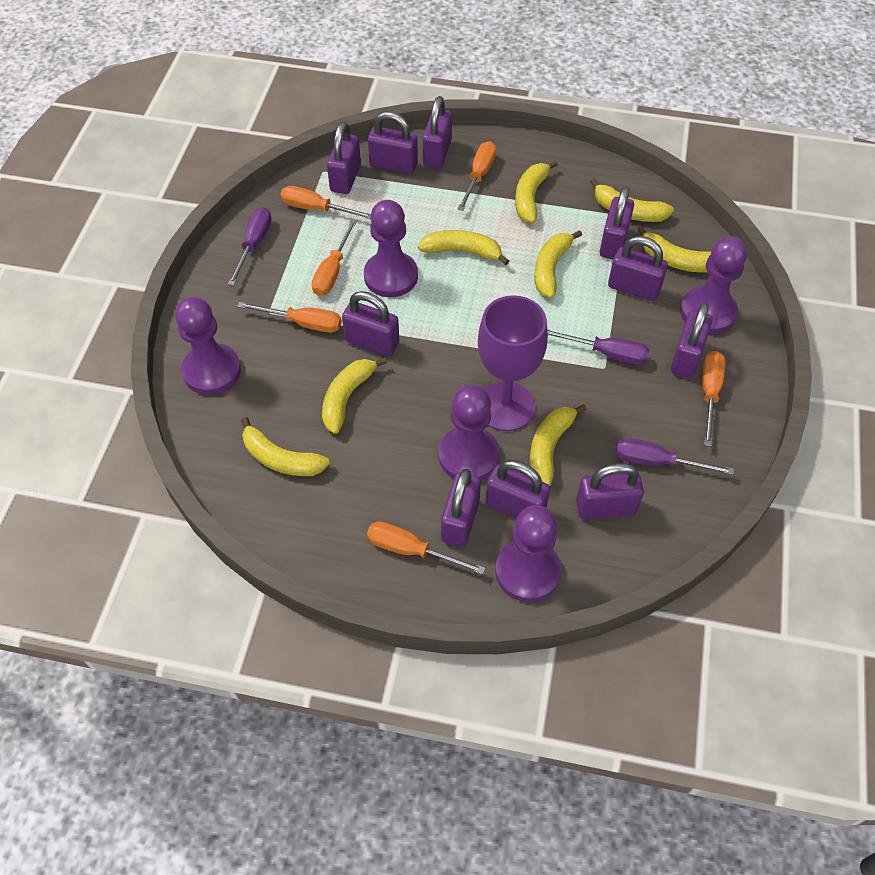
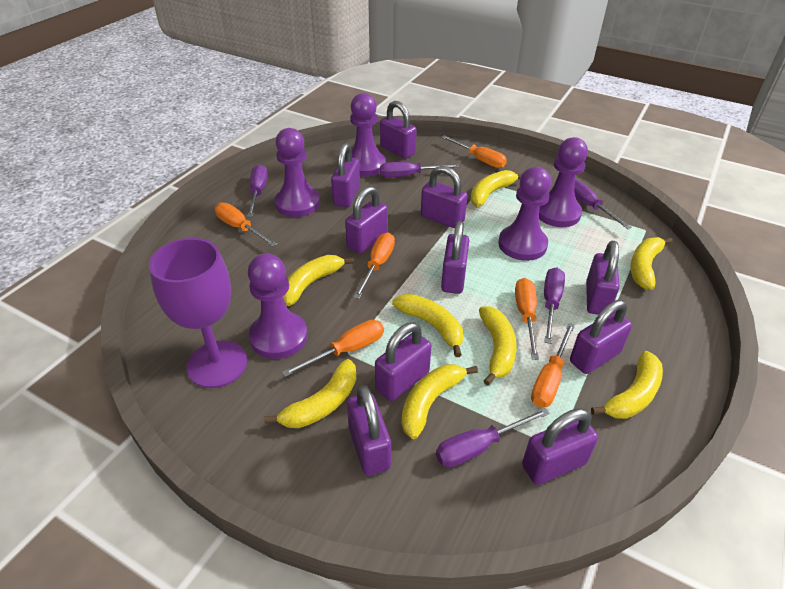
purple screwdriver: 3 -> 5

